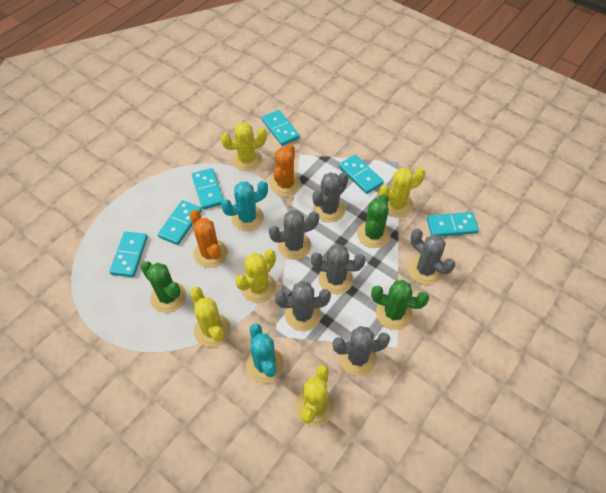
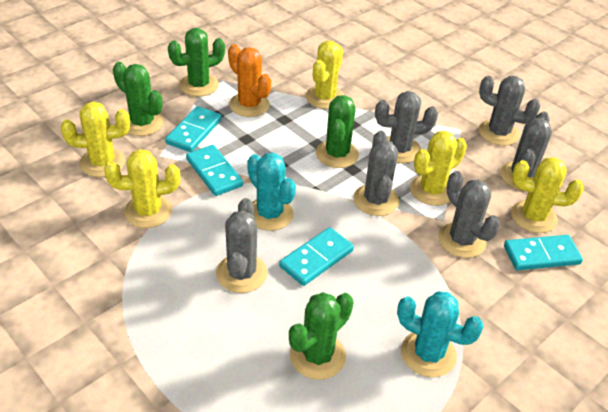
green cactus: 3 -> 4
orange cactus: 2 -> 1
turquoise domino: 6 -> 4

